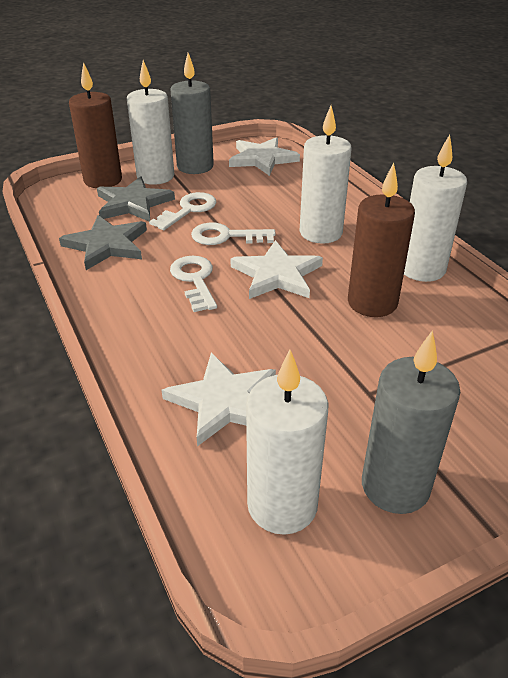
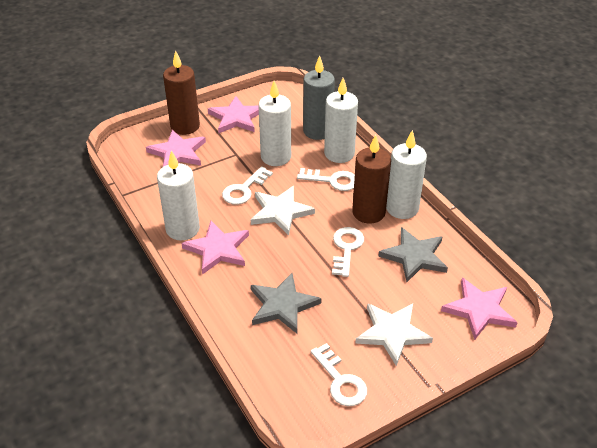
grey candle: 2 -> 1
pink star: 0 -> 4
white key: 3 -> 4
white star: 3 -> 2

